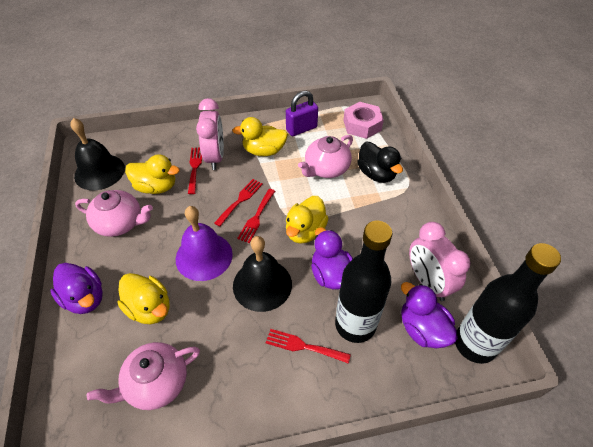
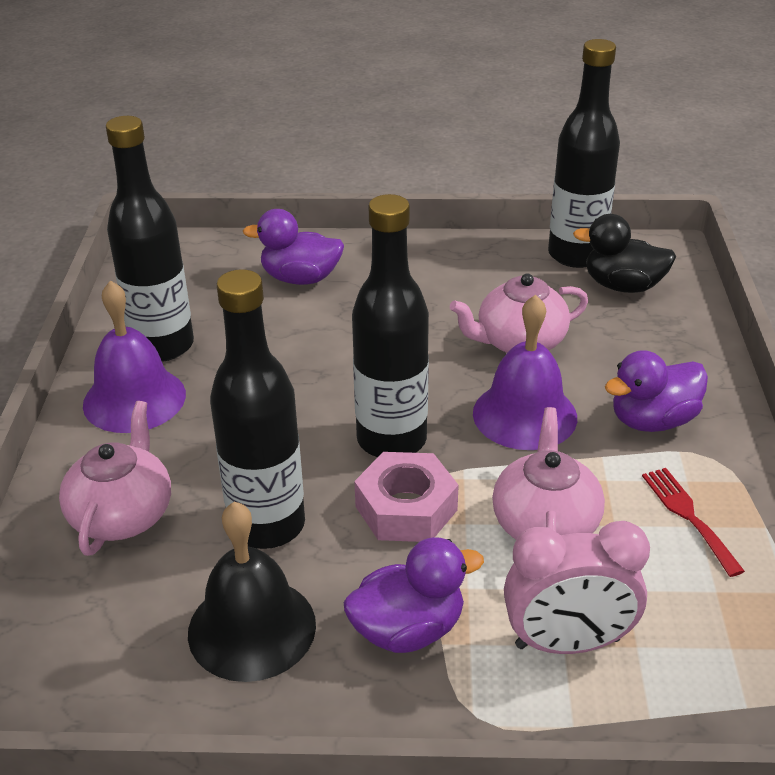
black bell: 2 -> 1
black bottle: 2 -> 4
pink clock: 2 -> 1
purple bell: 1 -> 2
purple padlock: 1 -> 0
red fork: 4 -> 1
yellow duck: 4 -> 0

